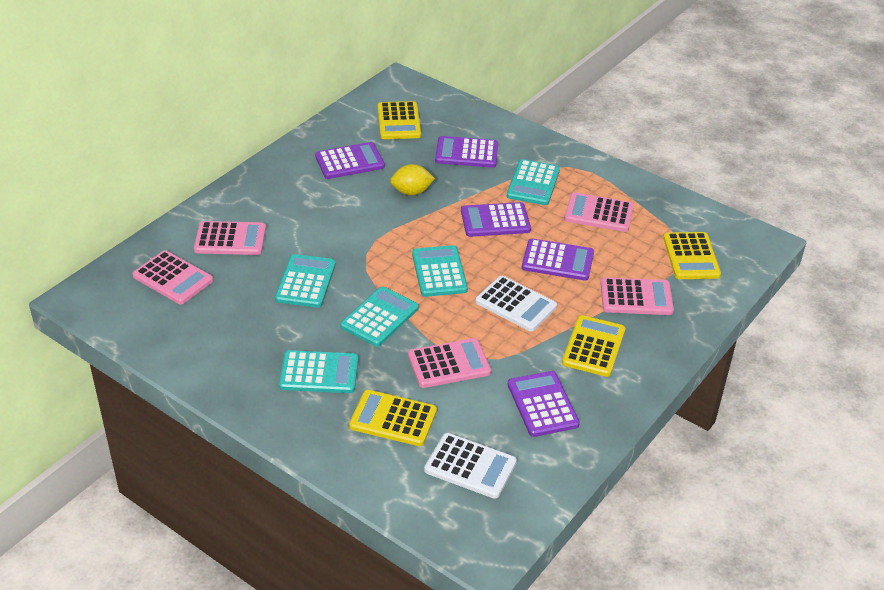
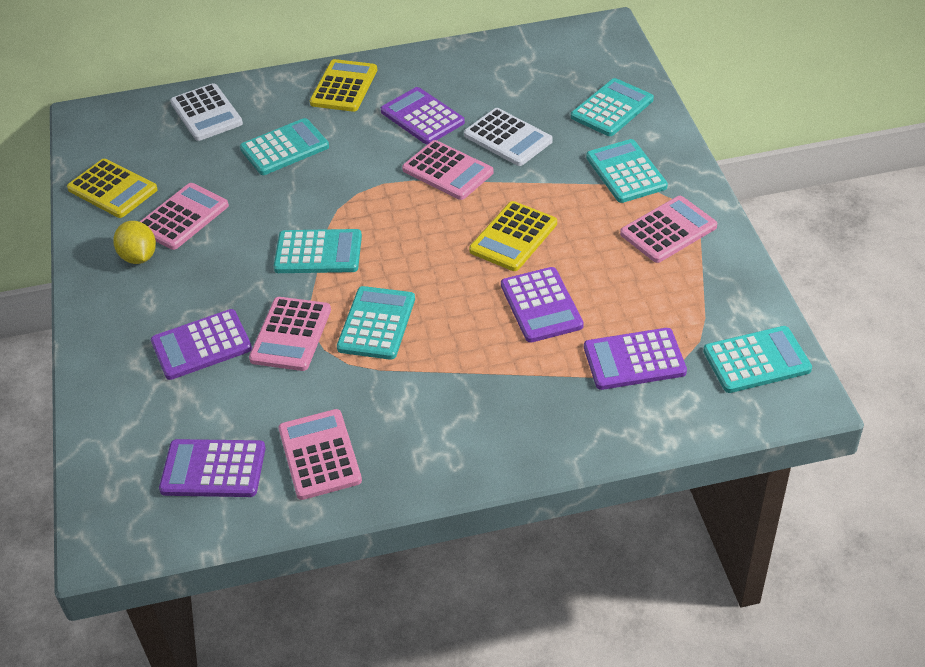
turquoise calculator: 5 -> 6
yellow calculator: 4 -> 3

